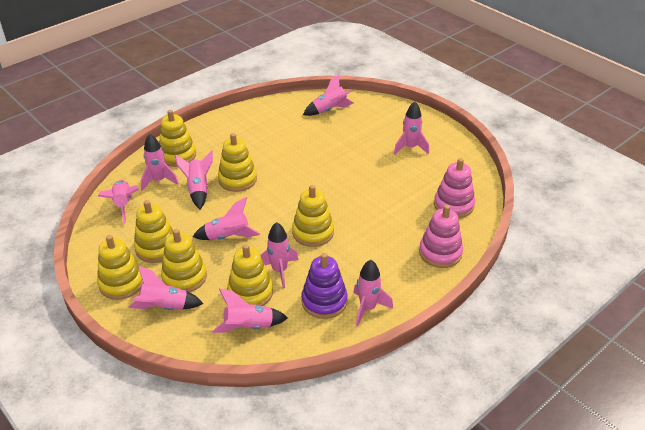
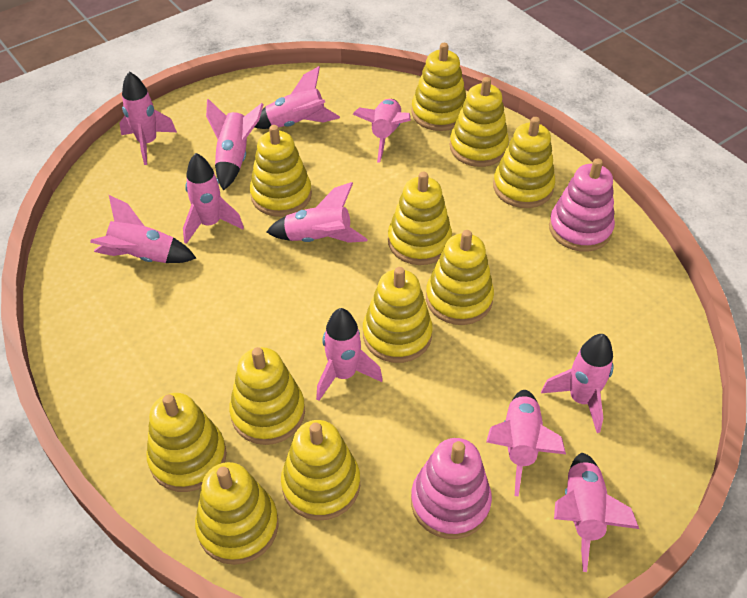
pink rocket: 10 -> 11
purple stacking toy: 1 -> 0
yellow stacking toy: 7 -> 11

